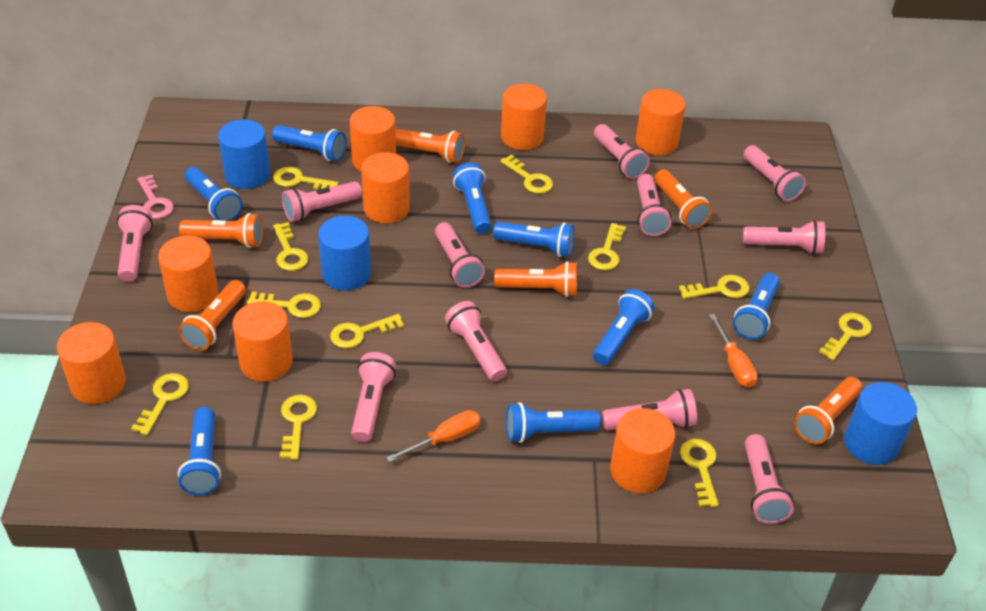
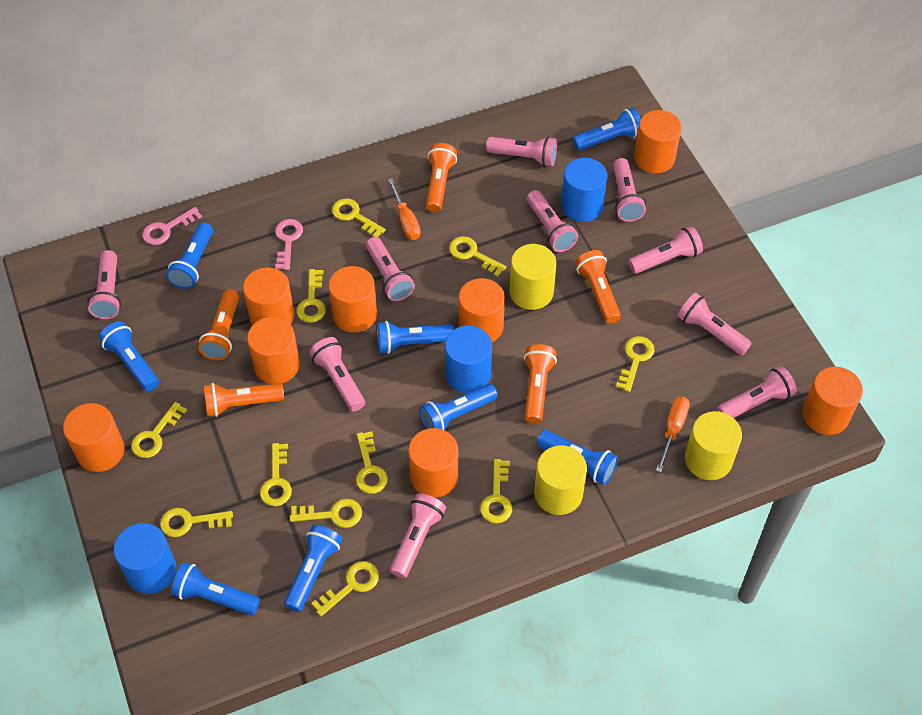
orange flashlight: 6 -> 5
pink flashlight: 11 -> 10
pink key: 1 -> 2
yellow cylinder: 0 -> 3

